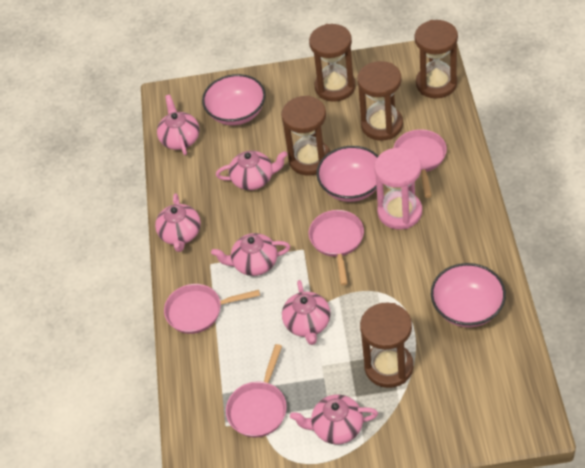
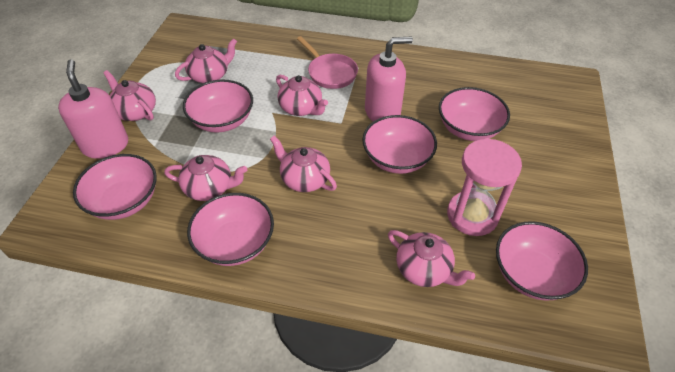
brown hourglass: 5 -> 0
pink bowl: 3 -> 6
pink pan: 4 -> 1
pink soap dispenser: 0 -> 2

